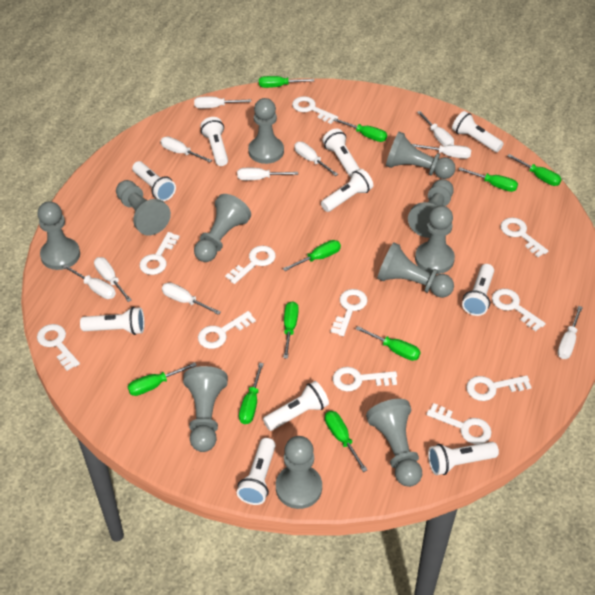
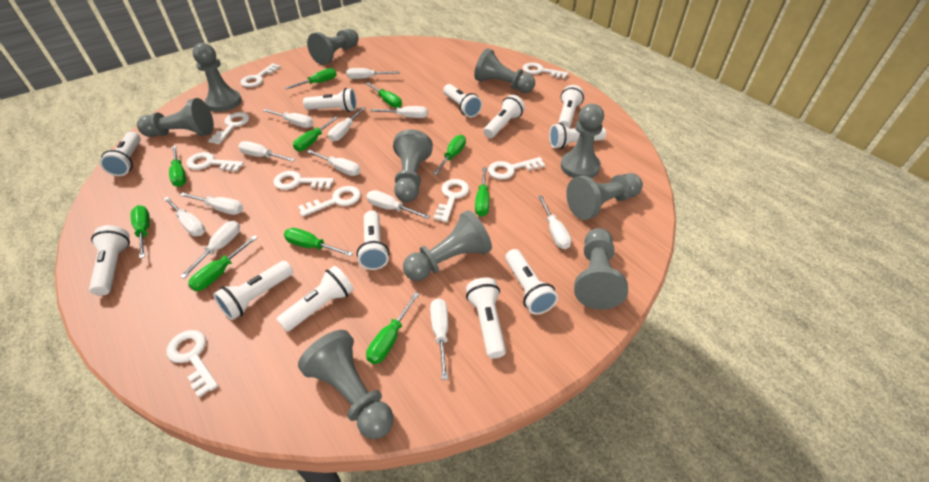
grey pawn: 11 -> 10
white flashlight: 10 -> 12
white key: 11 -> 9
white screwdriver: 10 -> 12

